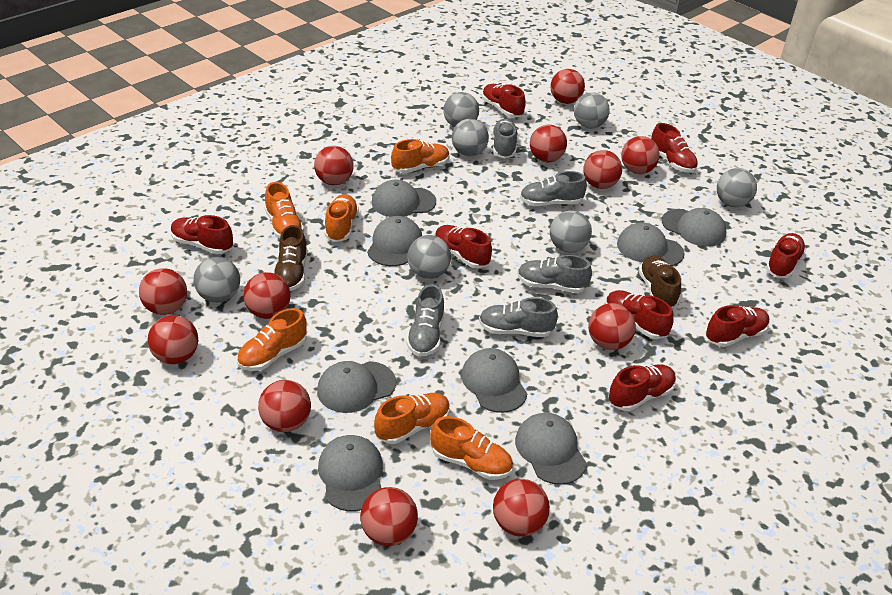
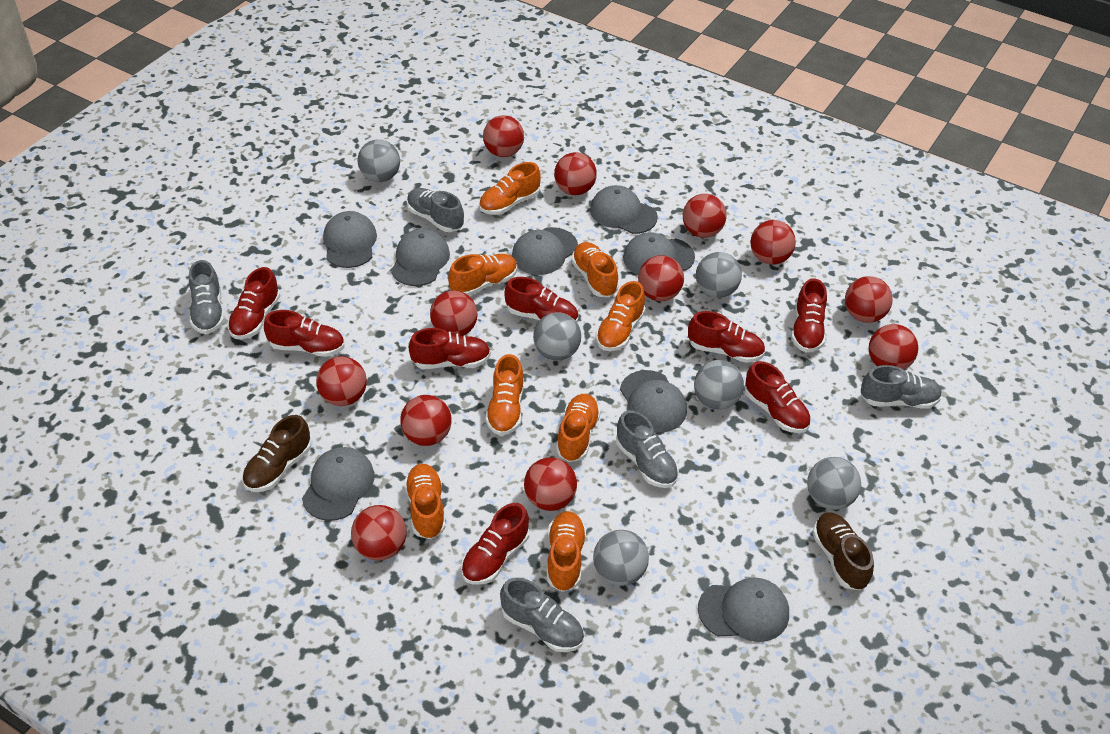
grey ball: 7 -> 6
orange shoe: 6 -> 8

